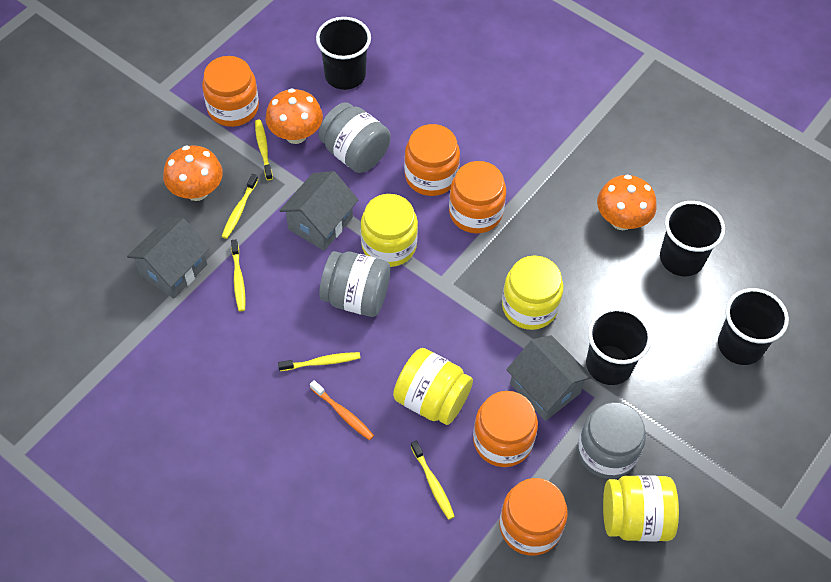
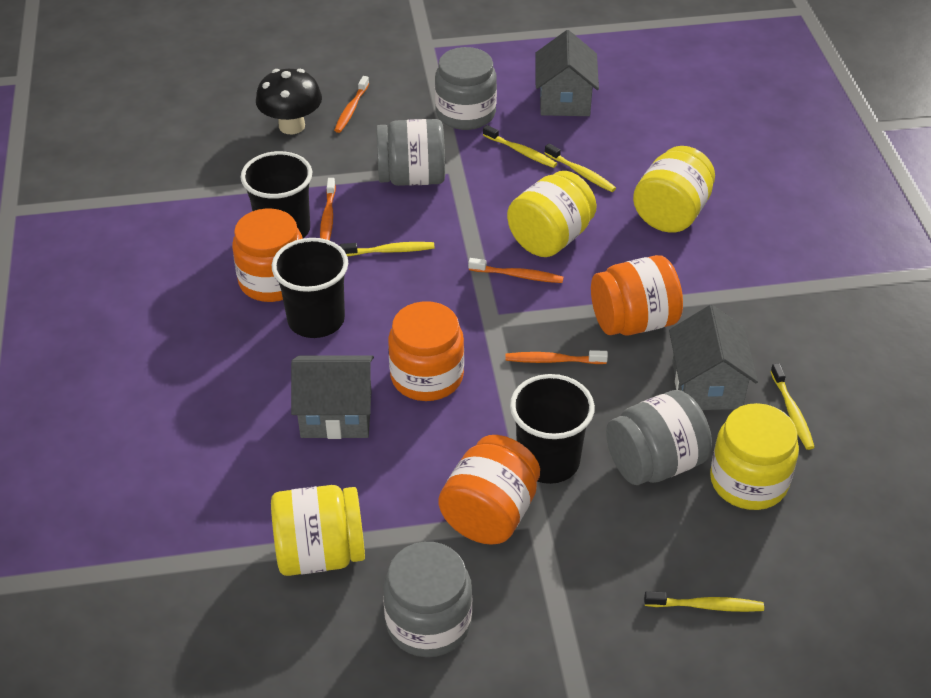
black cup: 4 -> 3
black mushroom: 0 -> 1
grey jar: 3 -> 4
orange jar: 5 -> 4
orange mushroom: 3 -> 0
orange toothbrush: 1 -> 4

